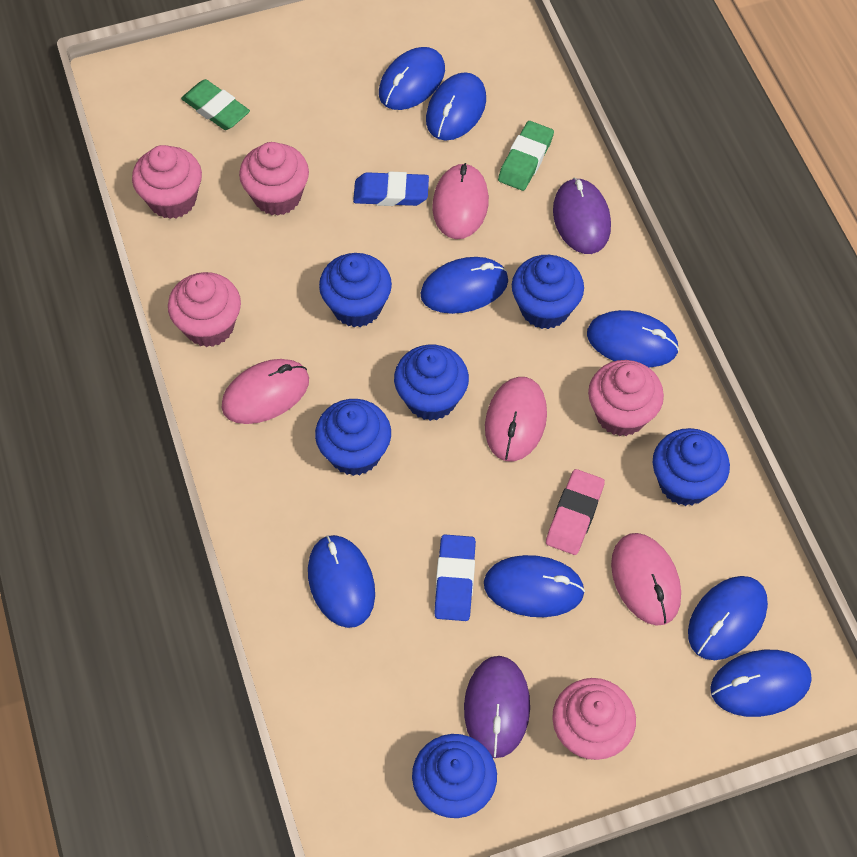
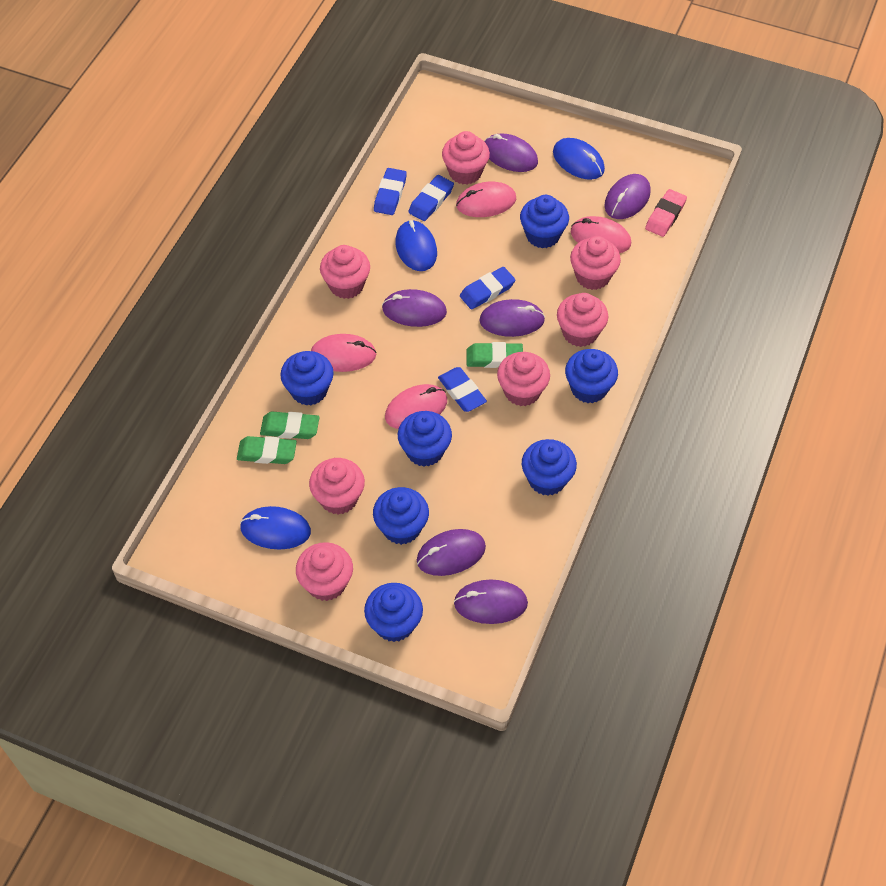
blue cupcake: 6 -> 7
blue eraser: 2 -> 4
blue mouse: 8 -> 3
green eraser: 2 -> 3
pink cupcake: 5 -> 7
purple mouse: 2 -> 6

